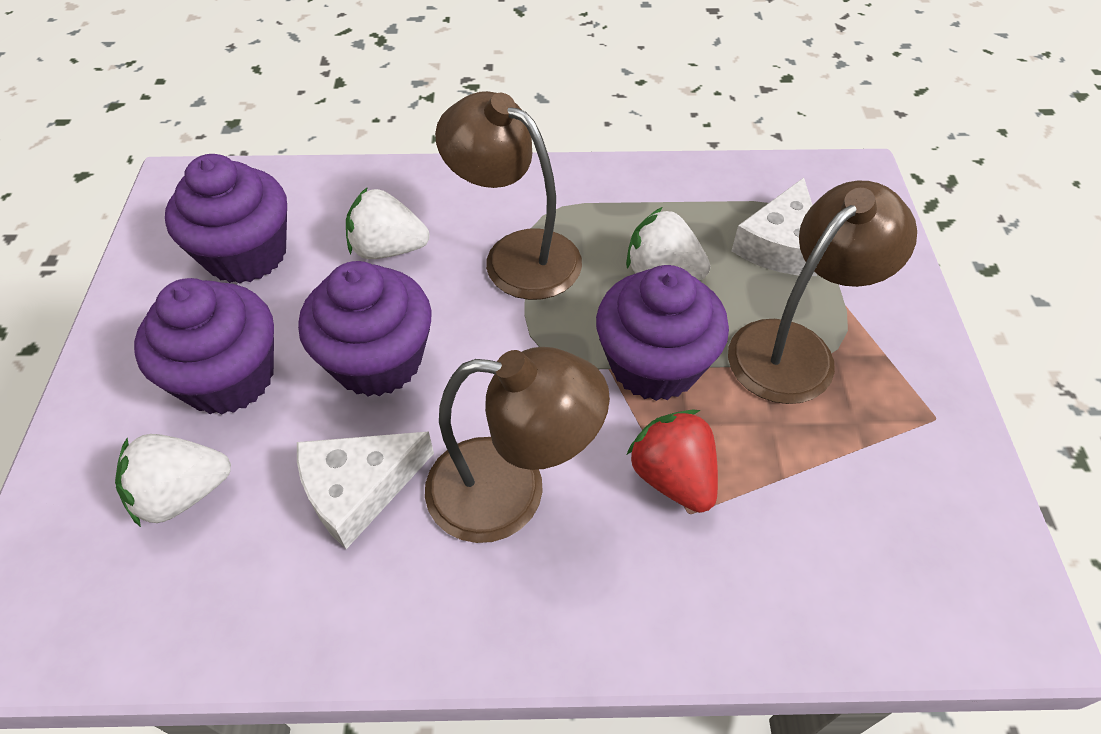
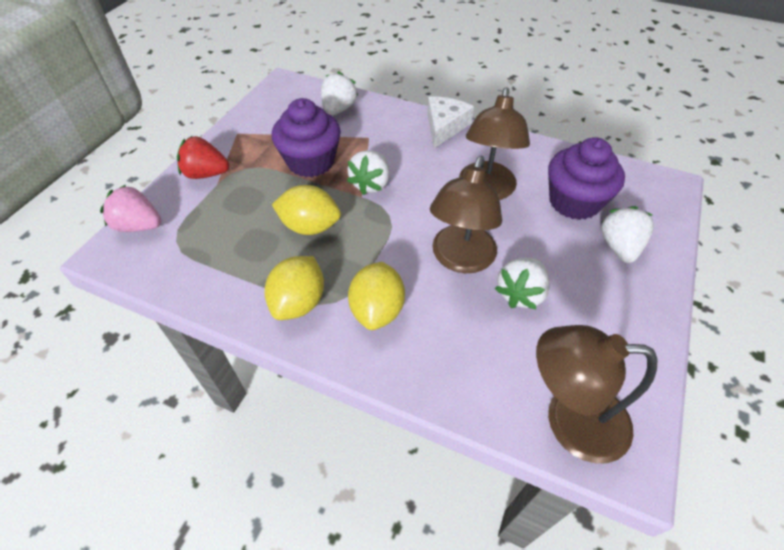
pink strawberry: 0 -> 1
purple cupcake: 4 -> 2
white cheese: 2 -> 1
white strawberry: 3 -> 4
yellow lemon: 0 -> 3

